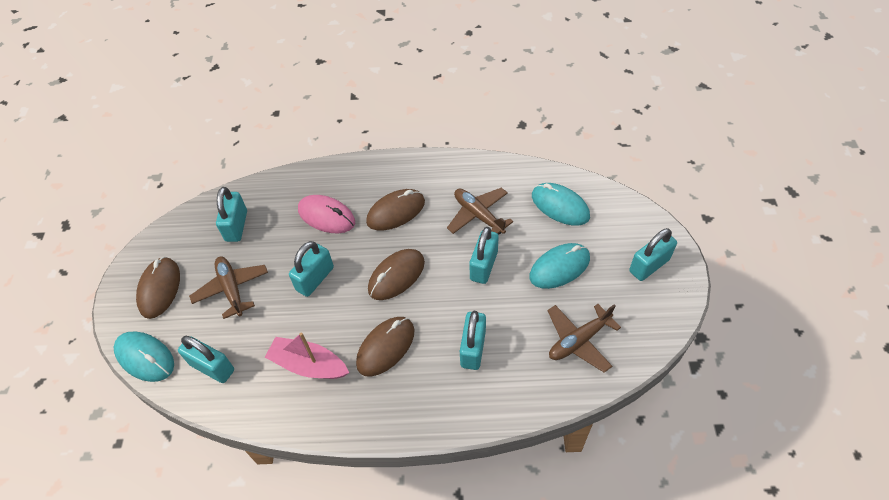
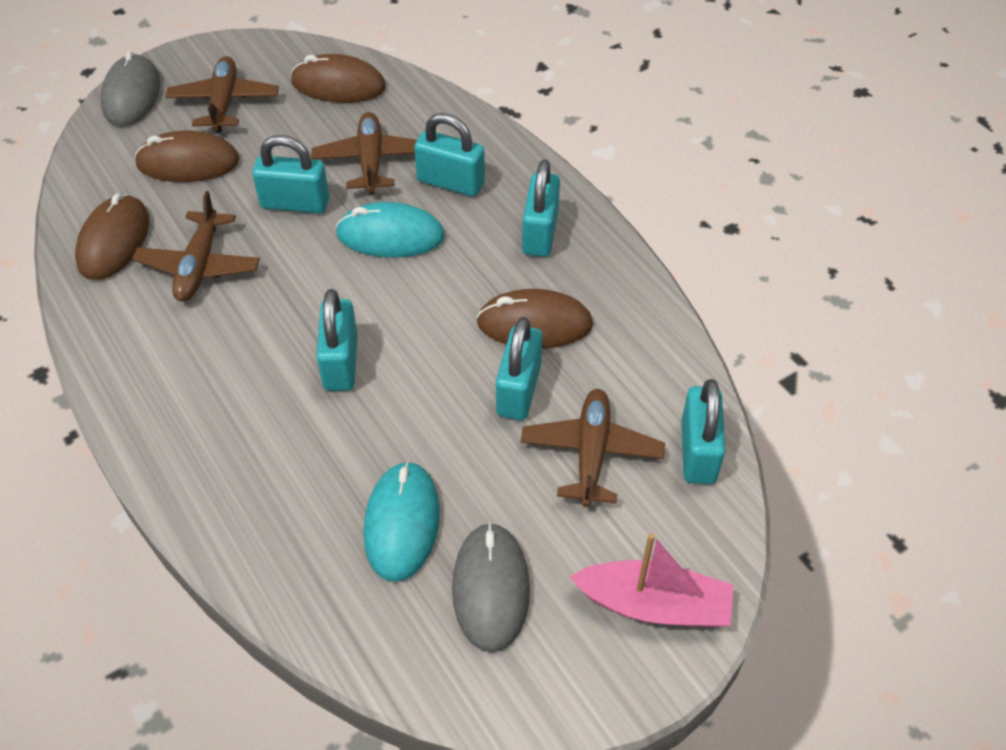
brown plane: 3 -> 4
grey mouse: 0 -> 2
pink mouse: 1 -> 0
turquoise mouse: 3 -> 2

